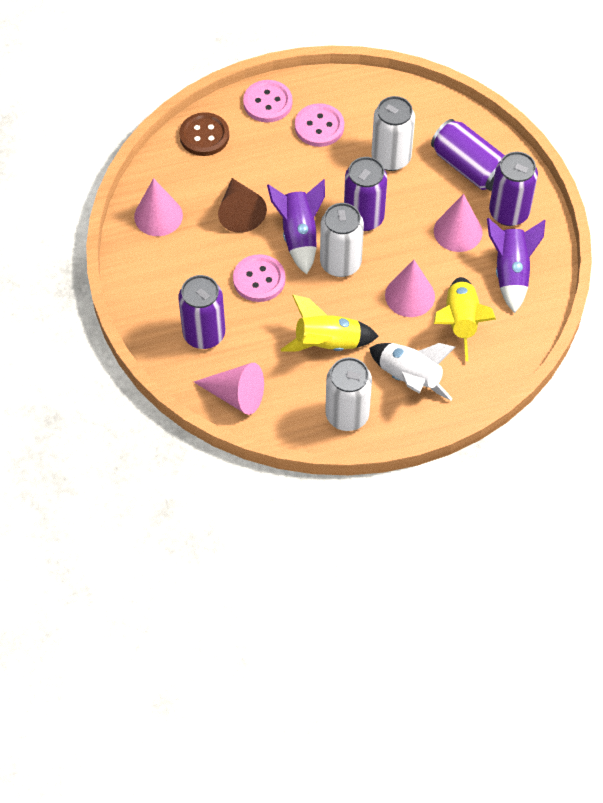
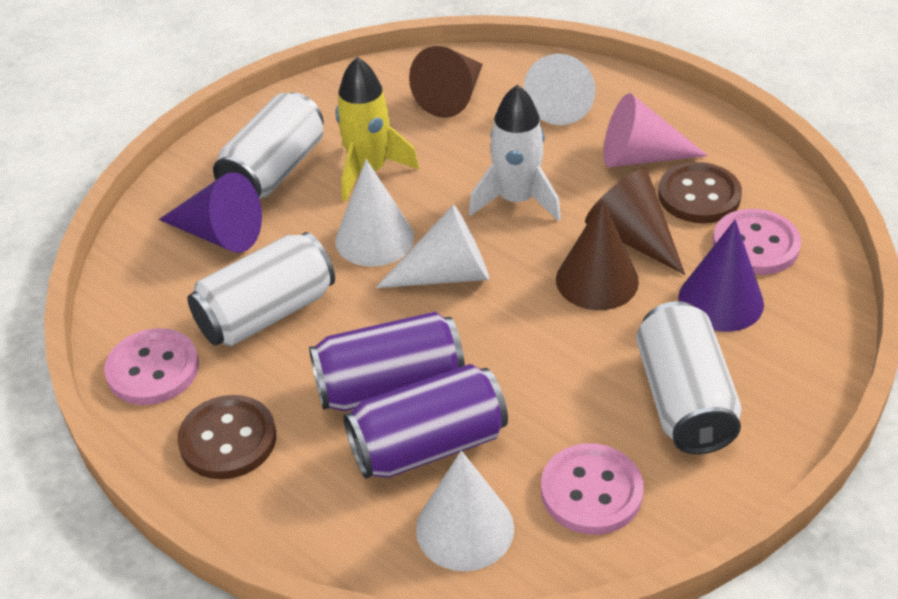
brown button: 1 -> 2
brown cone: 1 -> 3
pink cone: 4 -> 1
purple can: 4 -> 2
purple cone: 0 -> 2
purple rocket: 2 -> 0
white cone: 0 -> 4
yellow rocket: 2 -> 1

